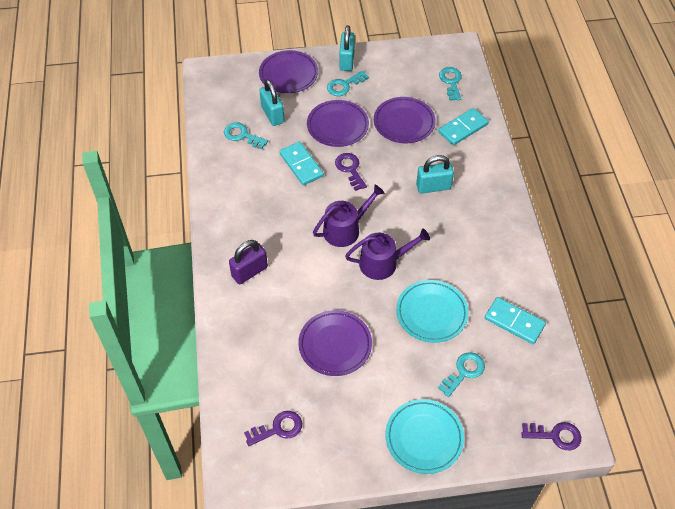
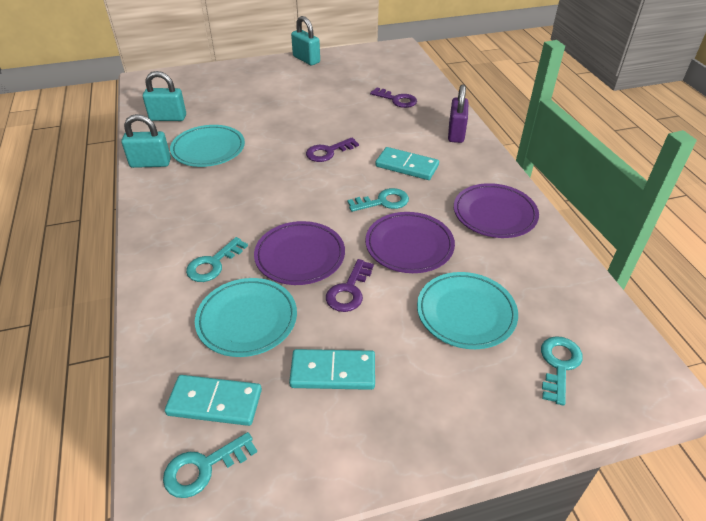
purple plate: 4 -> 3
purple watering can: 2 -> 0
turquoise plate: 2 -> 3

